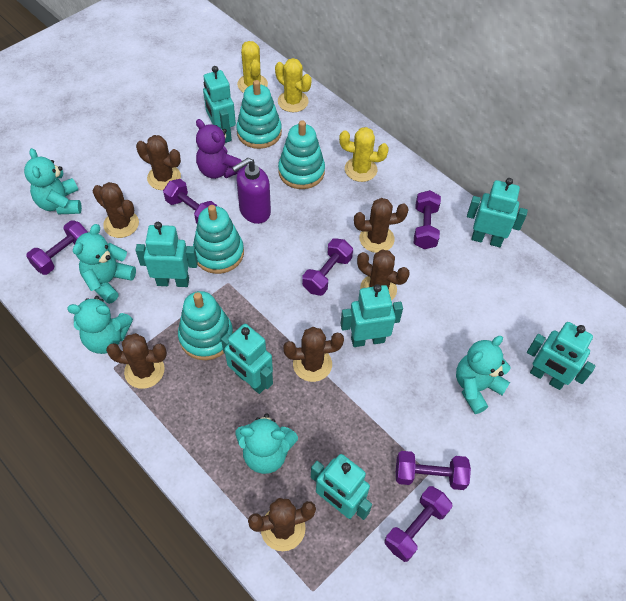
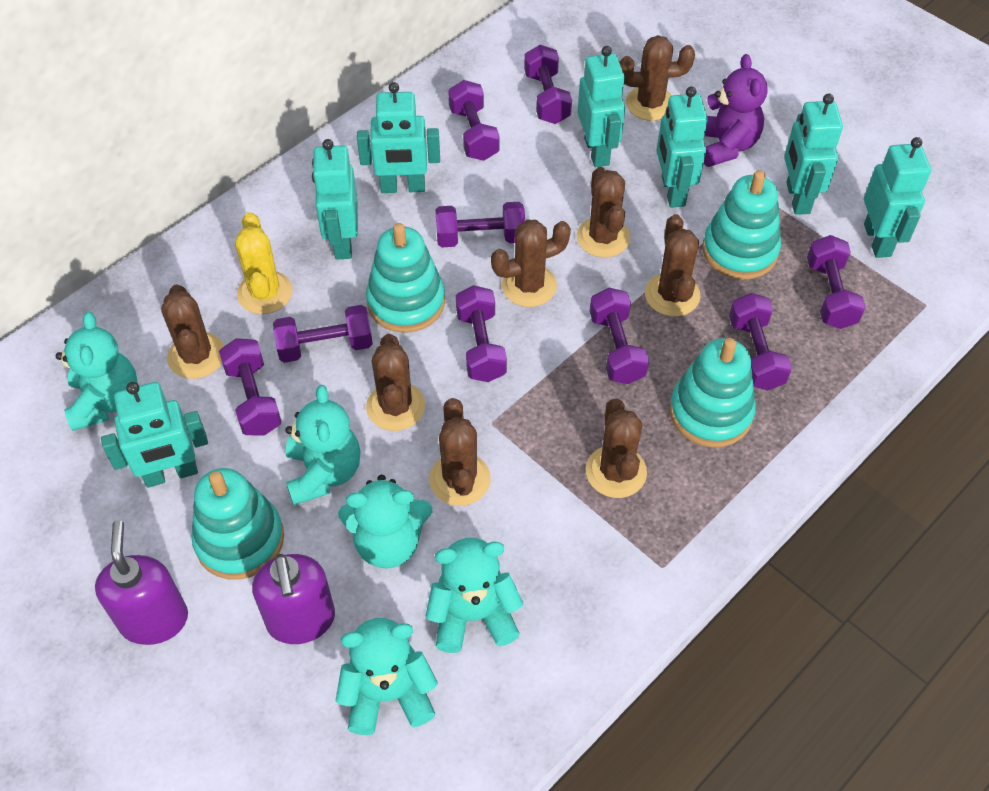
brown cactus: 7 -> 8
purple dumbbell: 6 -> 9
purple soap dispenser: 1 -> 2
yellow cactus: 3 -> 1

